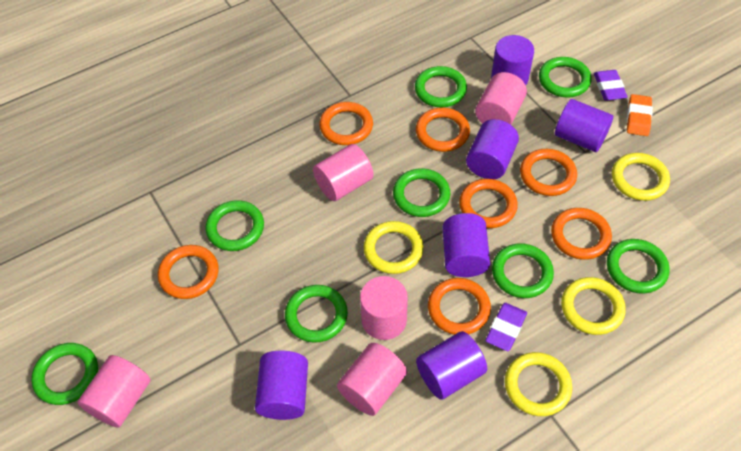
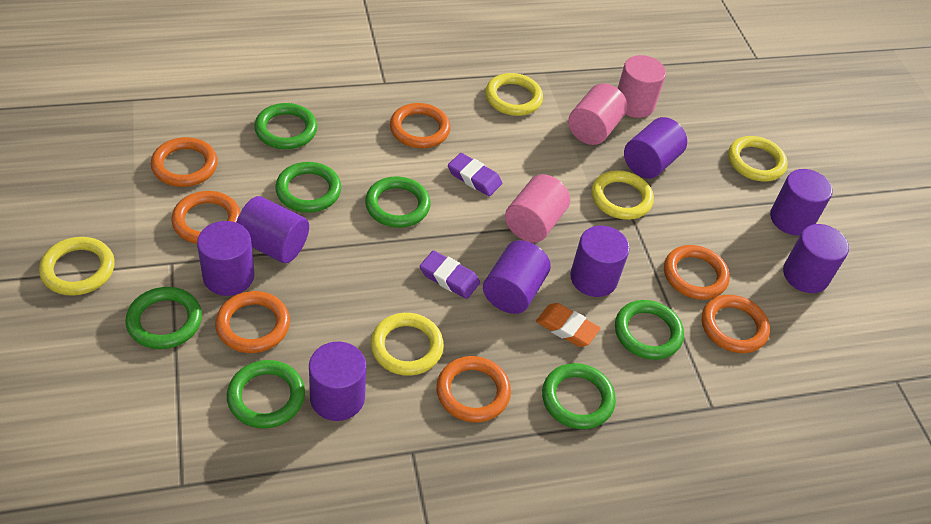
green ring: 8 -> 7
pink cylinder: 5 -> 3
purple cylinder: 6 -> 8
yellow ring: 4 -> 5

